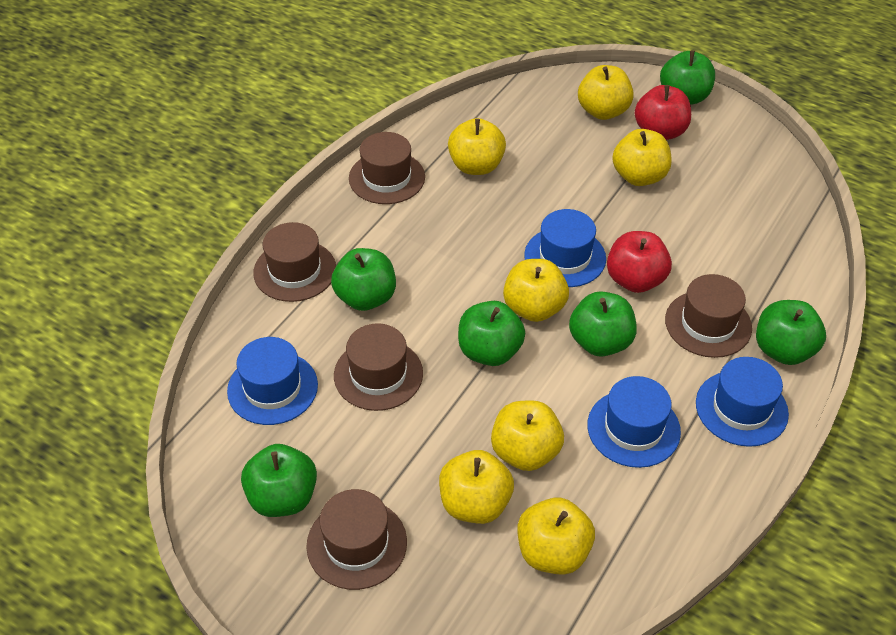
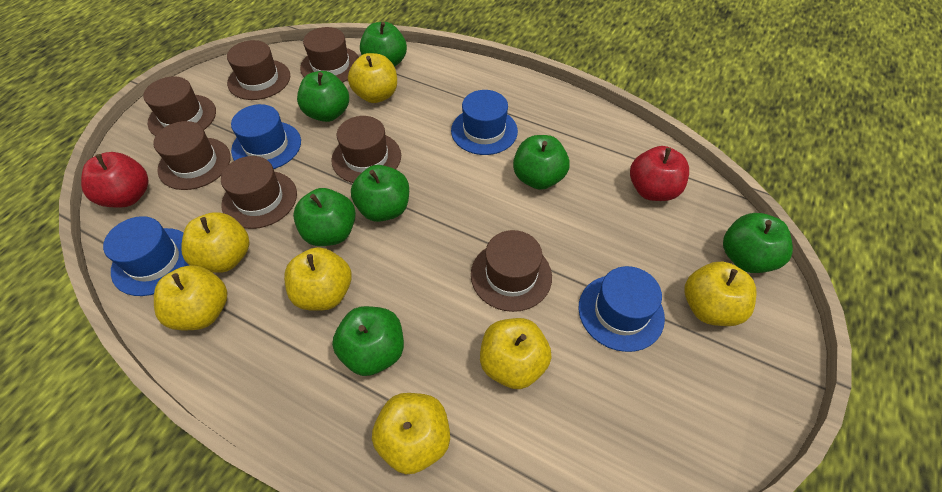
brown hat: 5 -> 7
green apple: 6 -> 7

